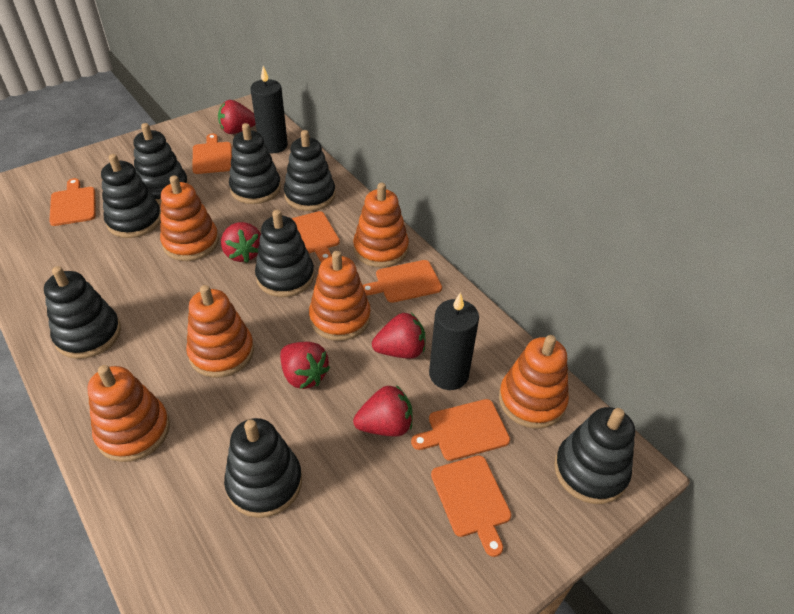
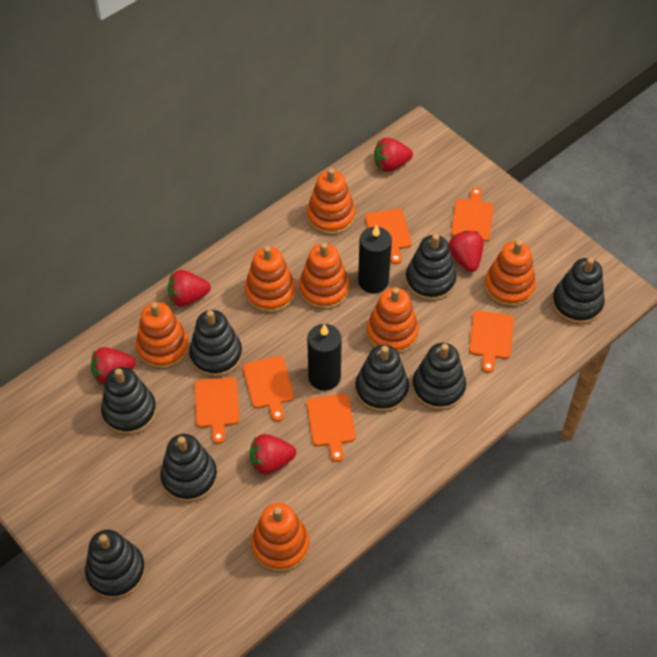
orange stacking toy: 6 -> 7

